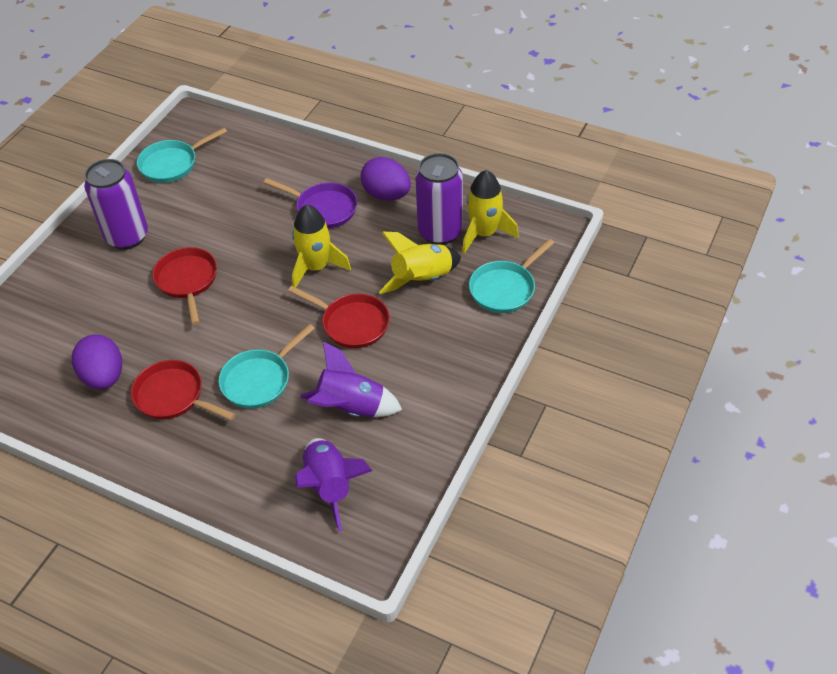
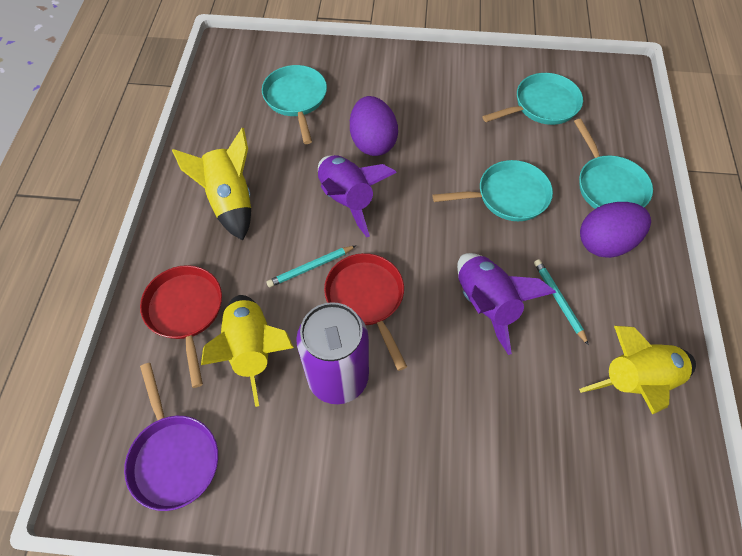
purple can: 2 -> 1
red pan: 3 -> 2
turquoise pan: 3 -> 4
turquoise pencil: 0 -> 2

